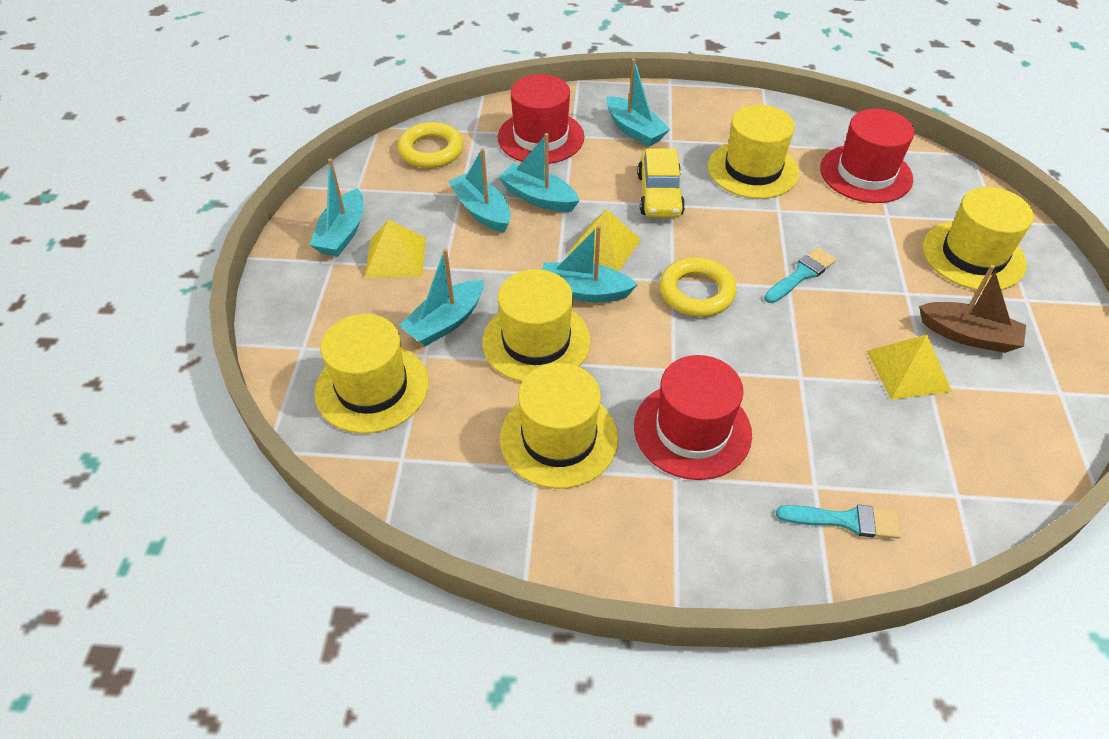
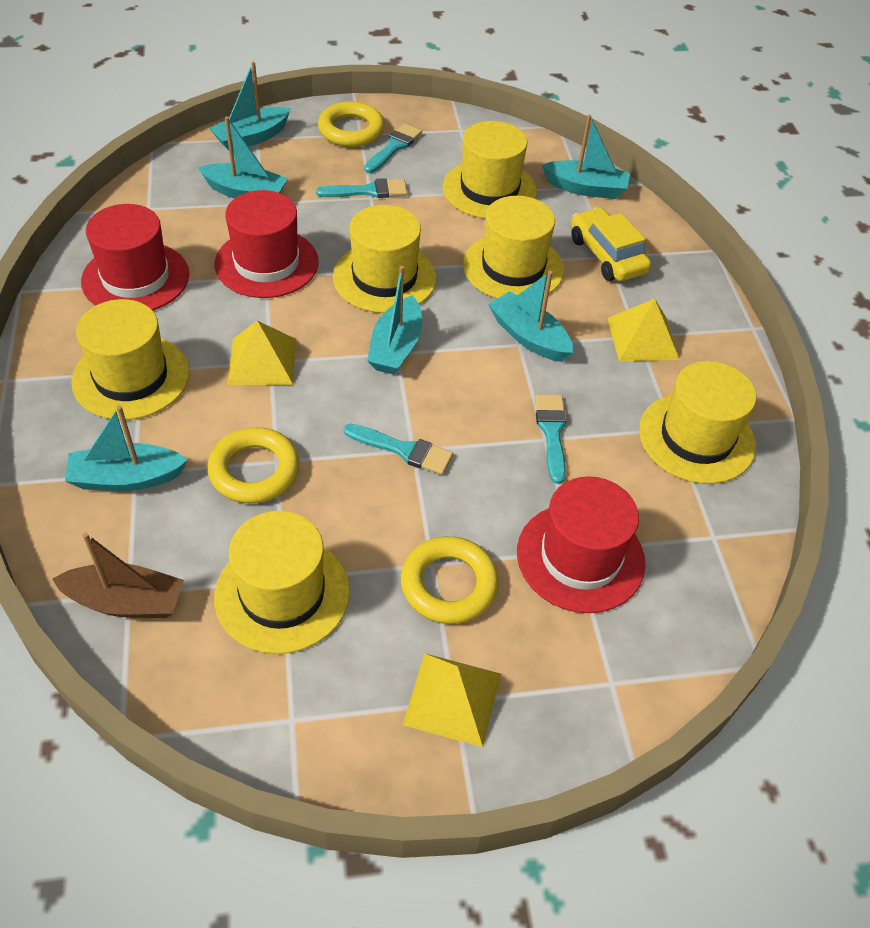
turquoise brush: 2 -> 4
yellow hat: 5 -> 6
yellow ring: 2 -> 3

